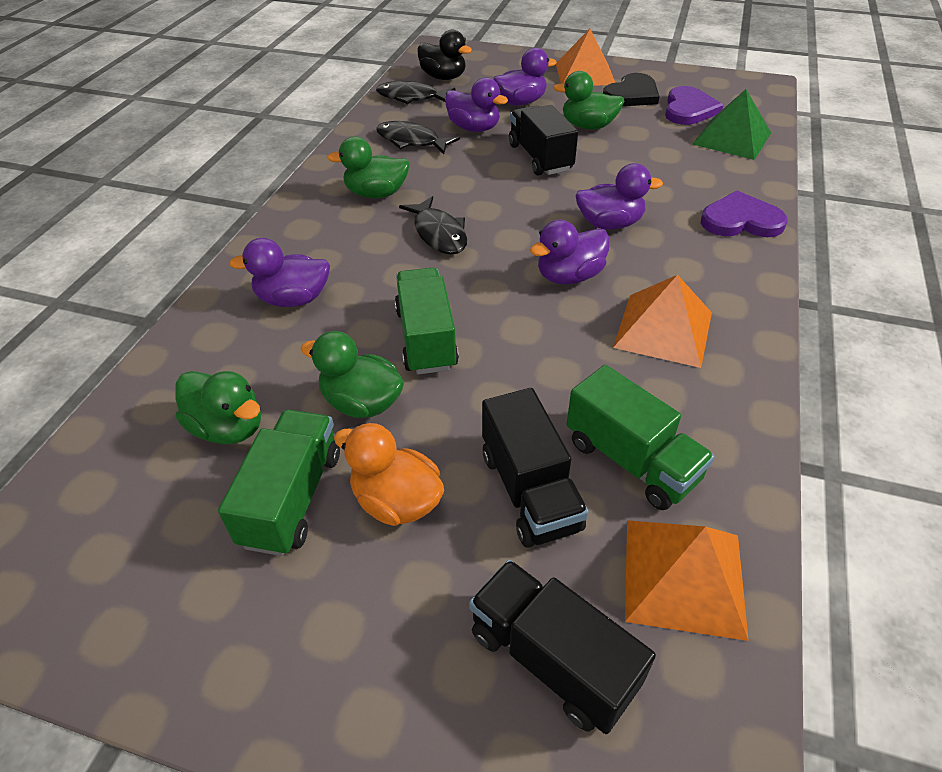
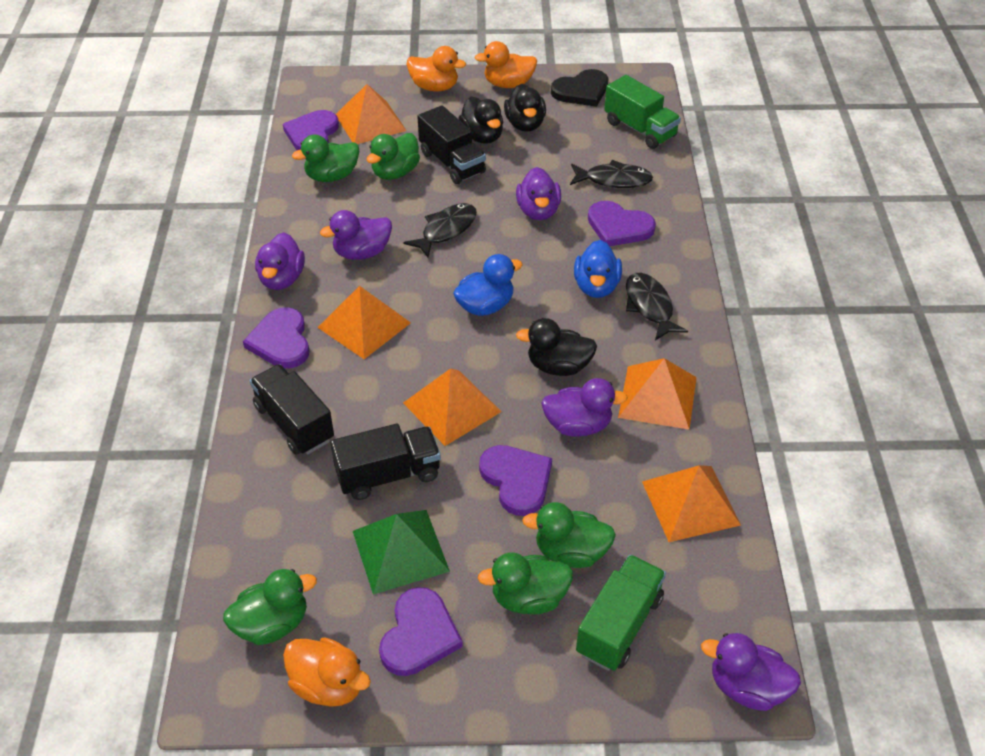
black duck: 1 -> 3
blue duck: 0 -> 2
green duck: 4 -> 5
green truck: 3 -> 2
orange duck: 1 -> 3
orange pyramid: 3 -> 5
purple heart: 2 -> 5

